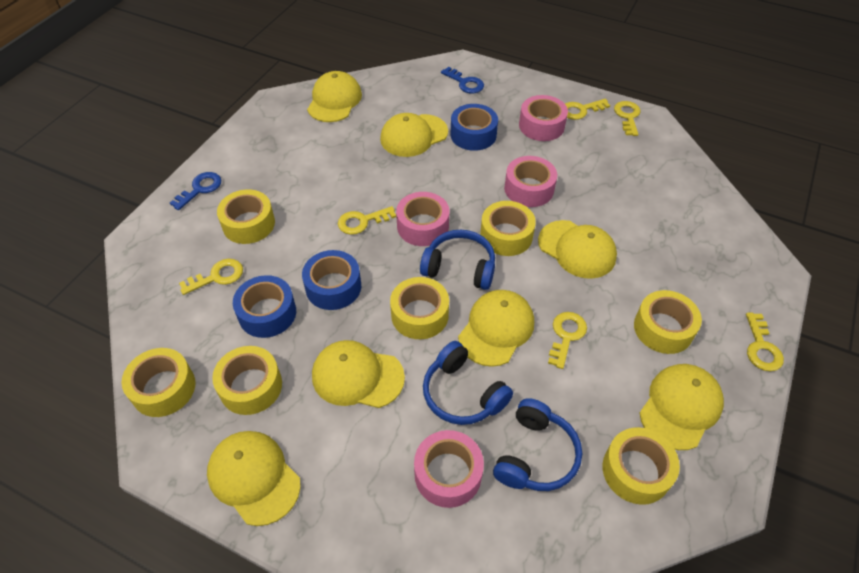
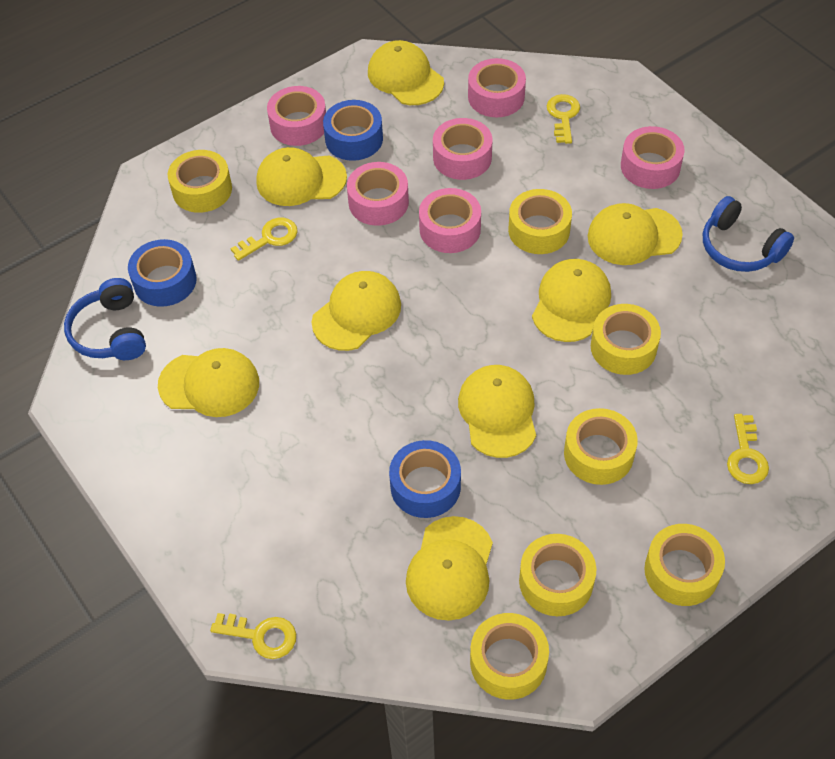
blue headphones: 3 -> 2
blue key: 2 -> 0
pink tape: 4 -> 6
yellow cap: 7 -> 8
yellow key: 6 -> 4

